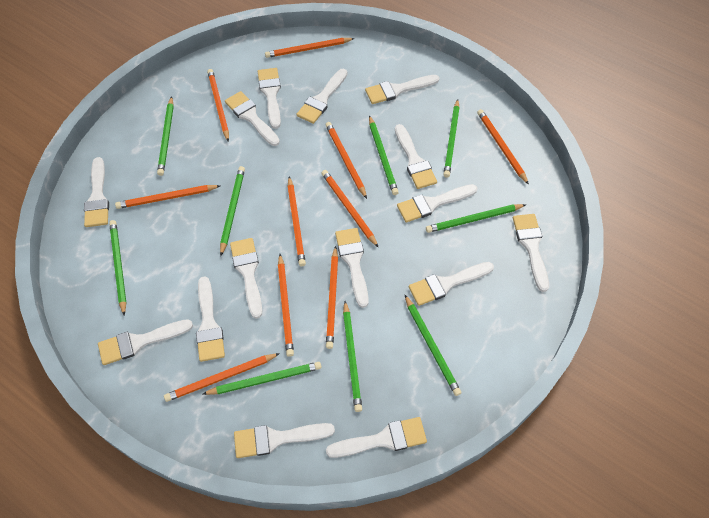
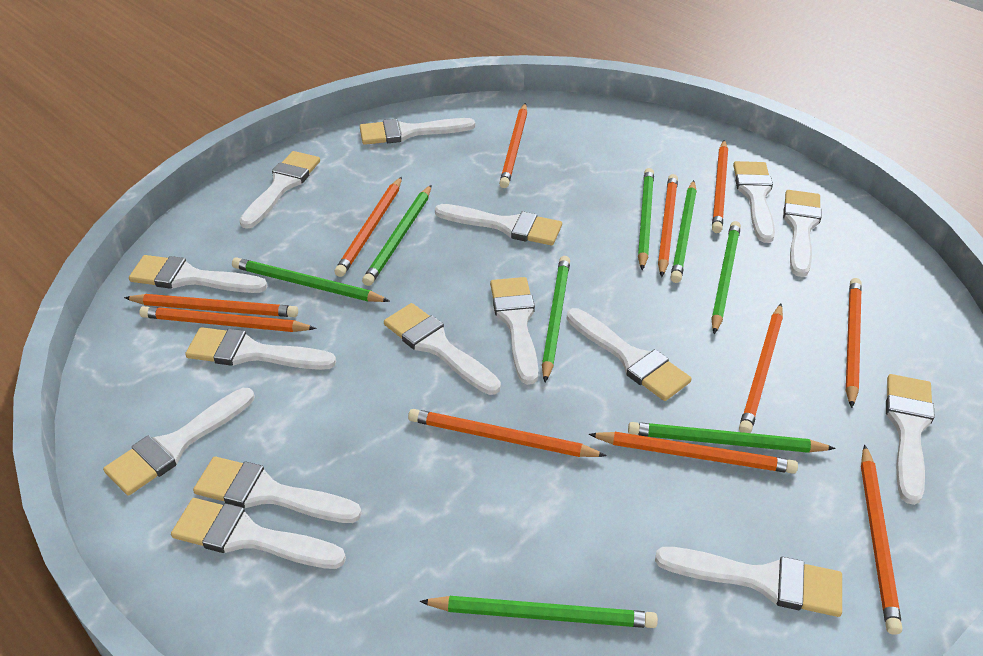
green pencil: 9 -> 8
orange pencil: 10 -> 11

